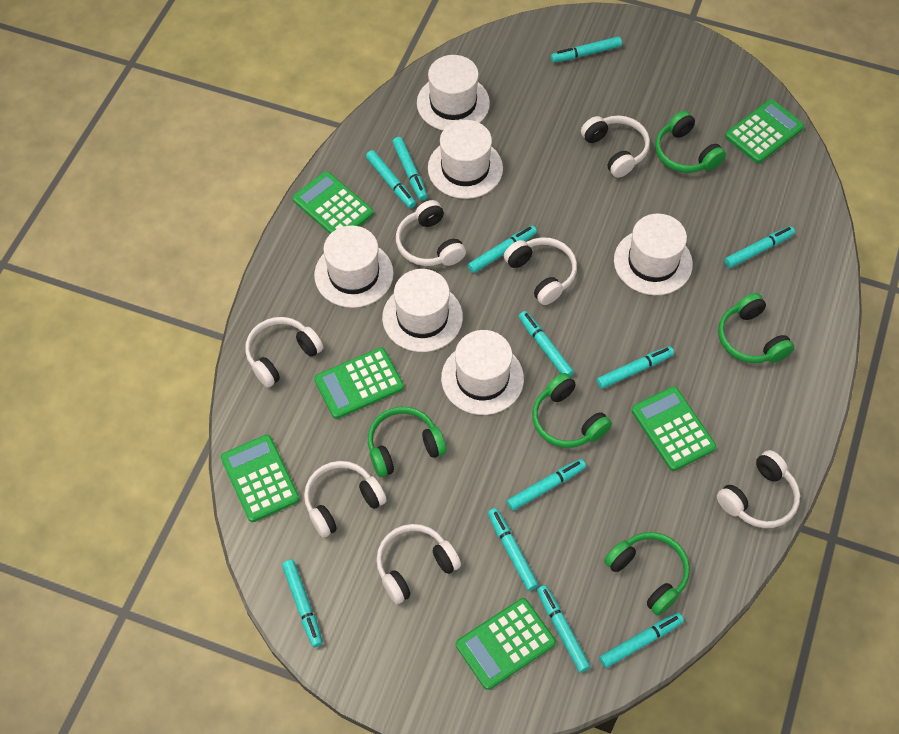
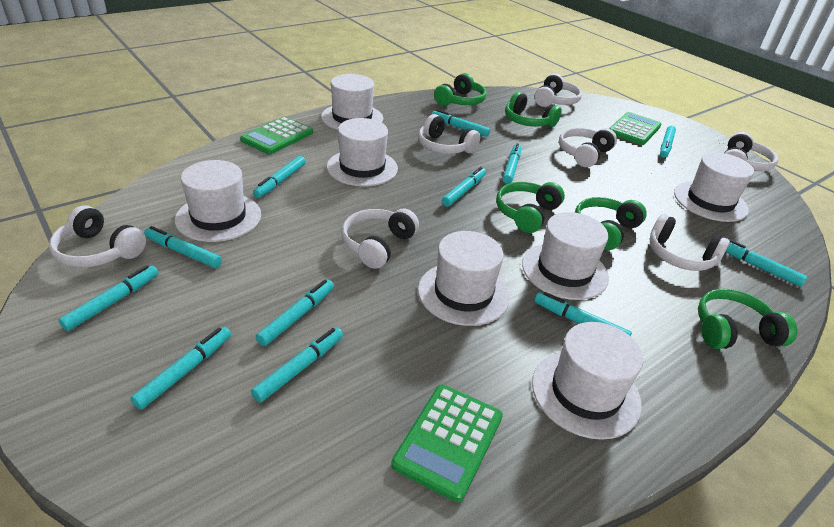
green calculator: 6 -> 3
white hat: 6 -> 7

